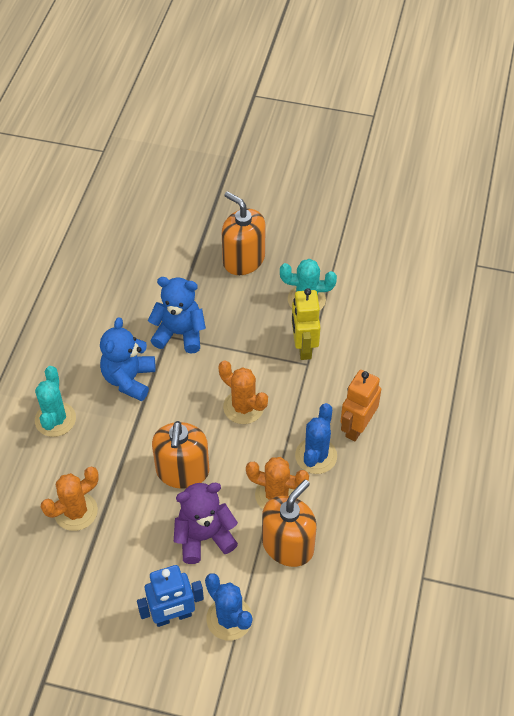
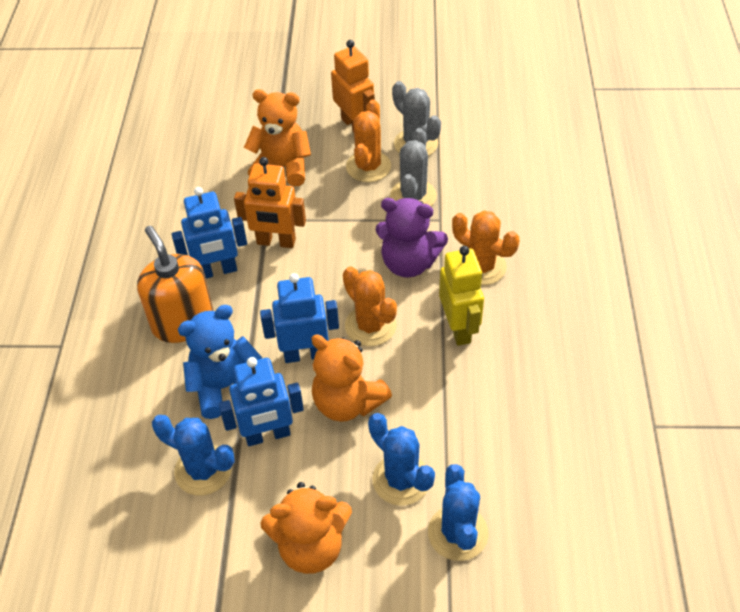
blue cactus: 2 -> 3
blue robot: 1 -> 3
blue teddy bear: 2 -> 1
grey cactus: 0 -> 2
orange robot: 1 -> 2
orange soap dispenser: 3 -> 1
orange teddy bear: 0 -> 3
turquoise cactus: 2 -> 0

